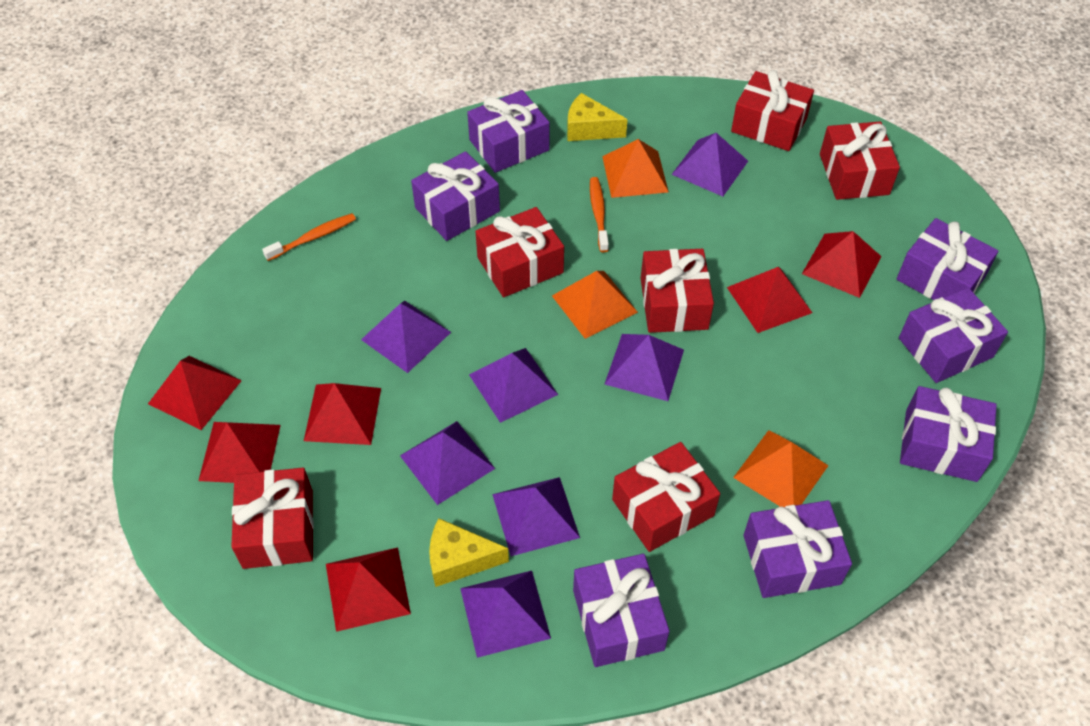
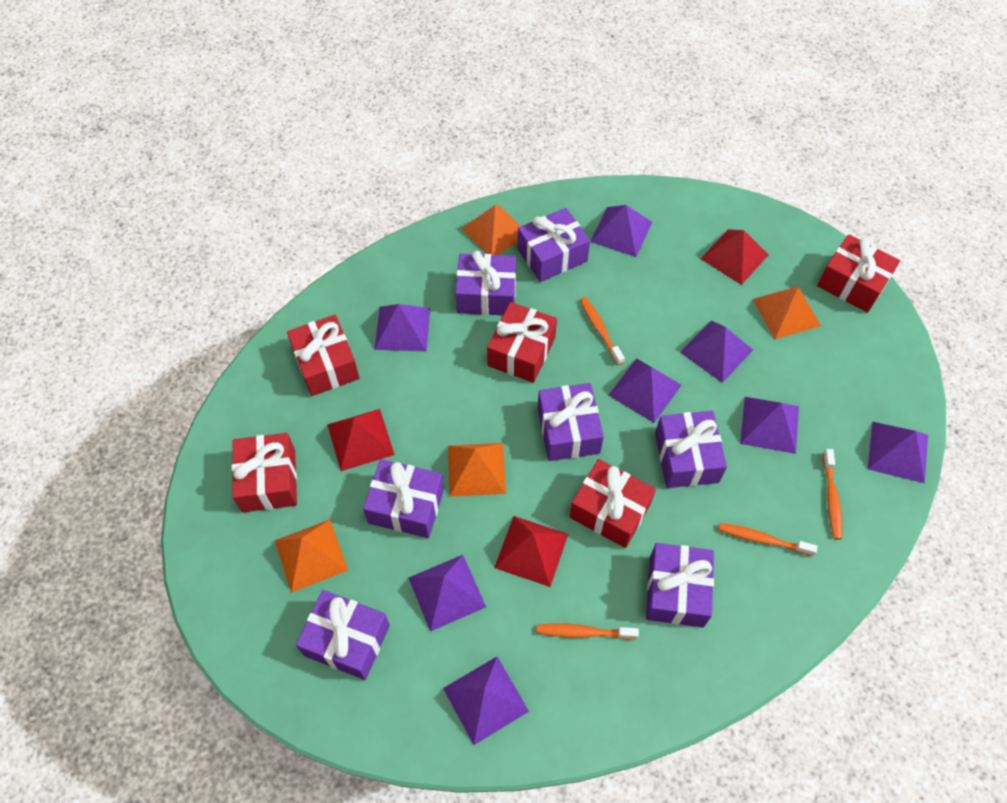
orange pyramid: 3 -> 4
orange toothbrush: 2 -> 4
purple pyramid: 7 -> 8
red gift: 6 -> 5
red pyramid: 6 -> 3
yellow cheese: 2 -> 0

